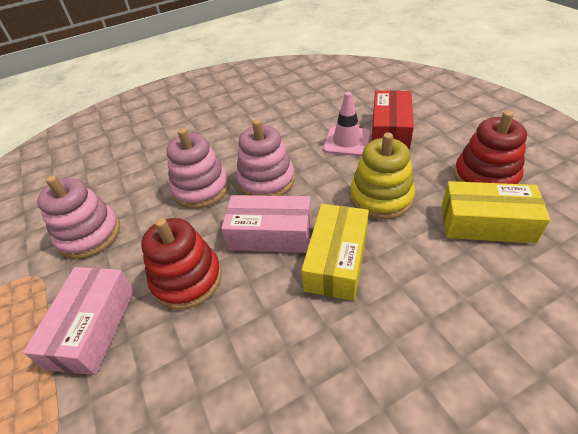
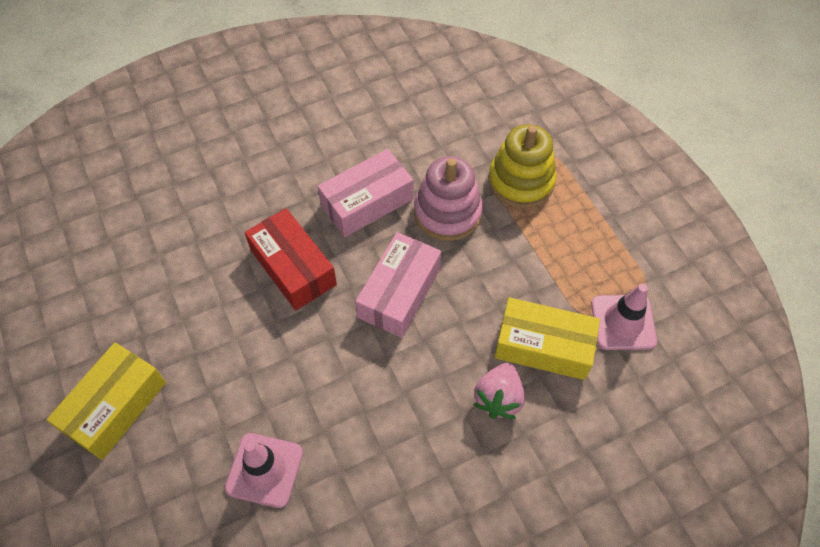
pink stacking toy: 3 -> 1
pink strawberry: 0 -> 1
pink traffic cone: 1 -> 2
red stacking toy: 2 -> 0

